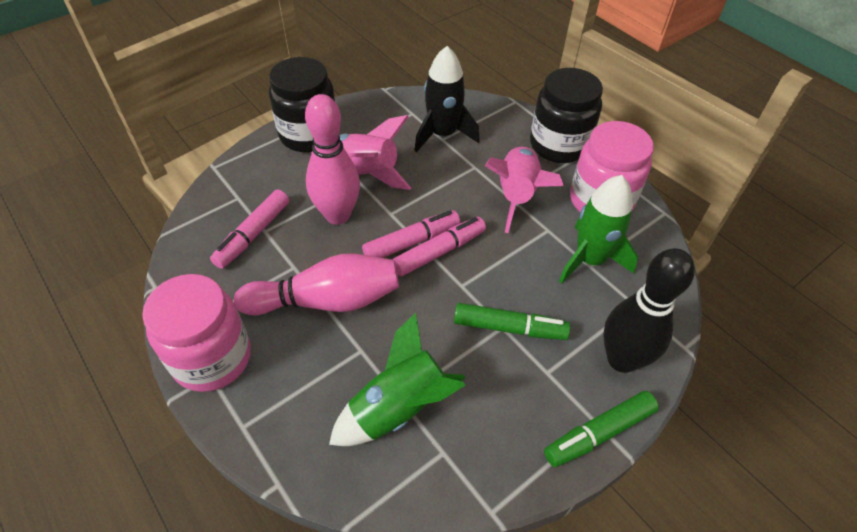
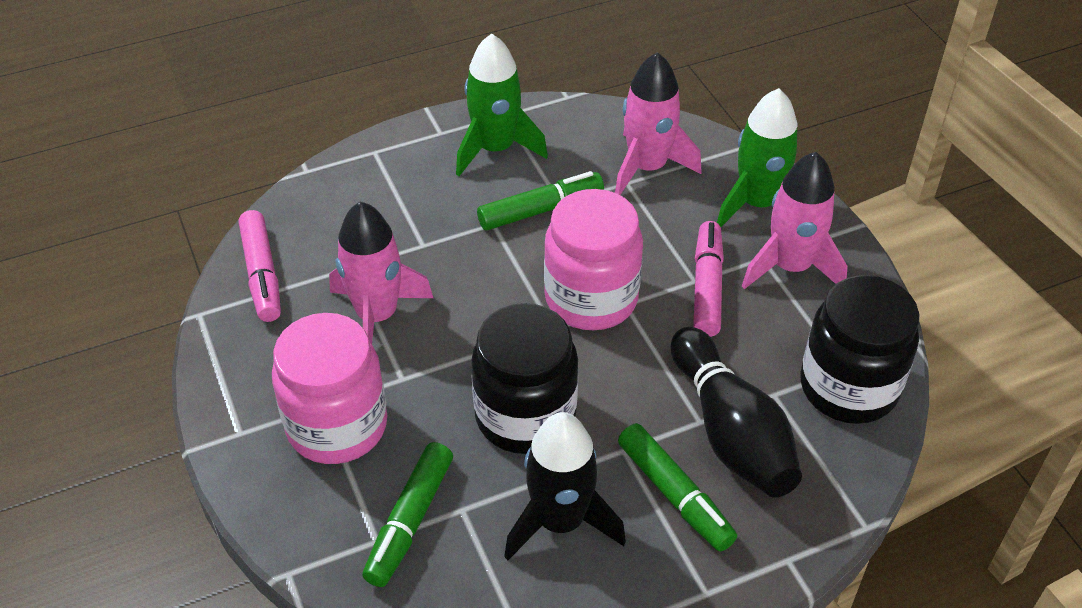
green marker: 2 -> 3
pink bowling pin: 2 -> 0
pink marker: 3 -> 2
pink rocket: 2 -> 3

